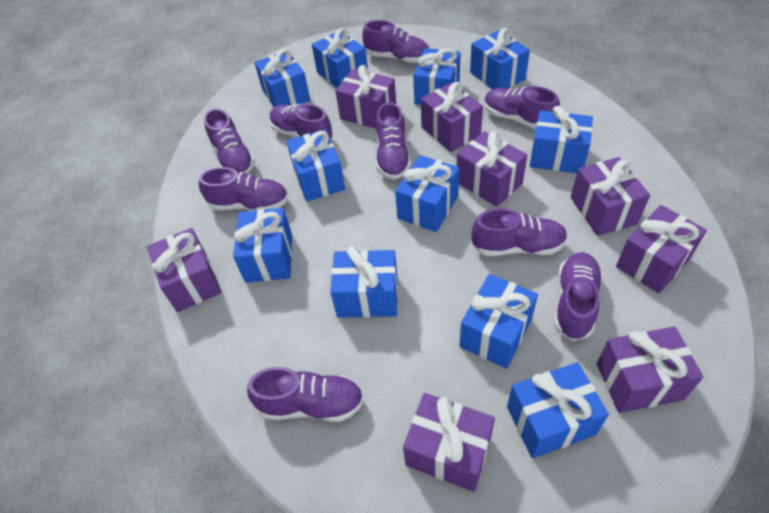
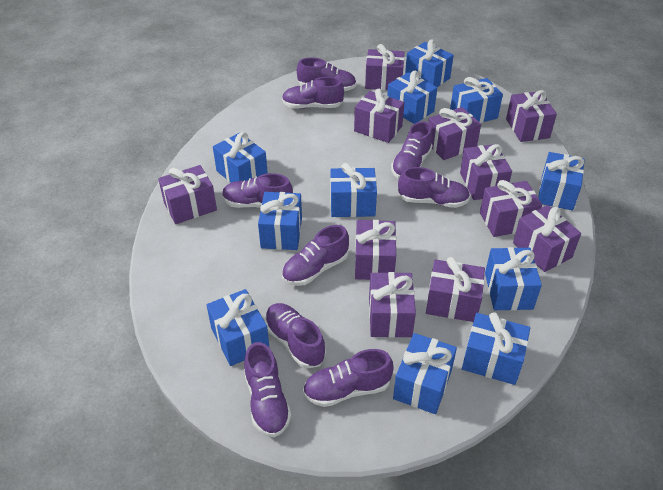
purple gift: 8 -> 11

